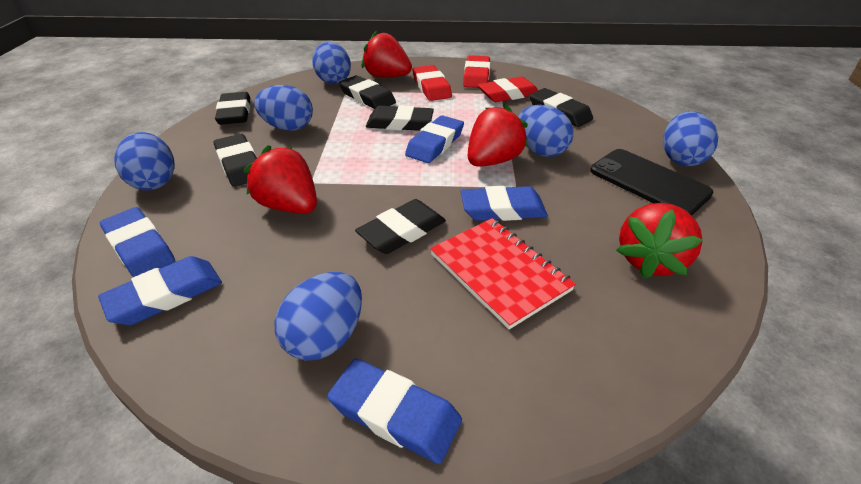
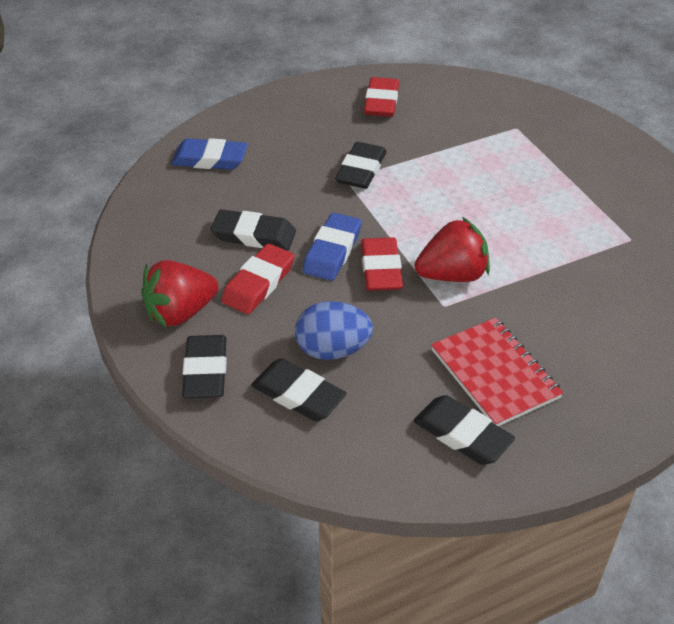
black eraser: 6 -> 5
black phone: 1 -> 0
blue egg: 6 -> 1
blue eraser: 5 -> 2
red strawberry: 4 -> 2

